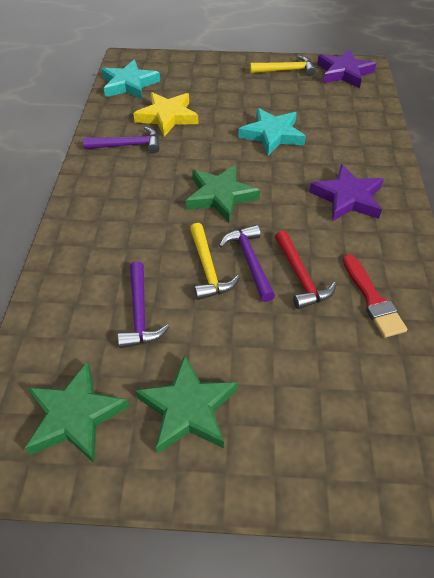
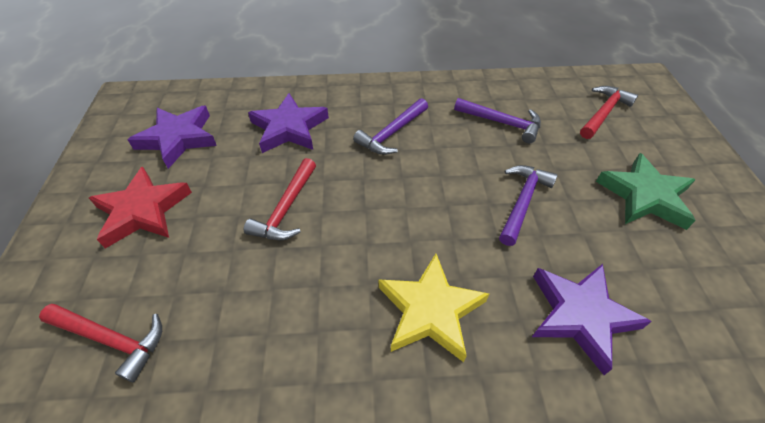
green star: 3 -> 1
purple star: 2 -> 3
red brush: 1 -> 0
red hammer: 1 -> 3
red star: 0 -> 1
turquoise star: 2 -> 0
yellow hammer: 2 -> 0

